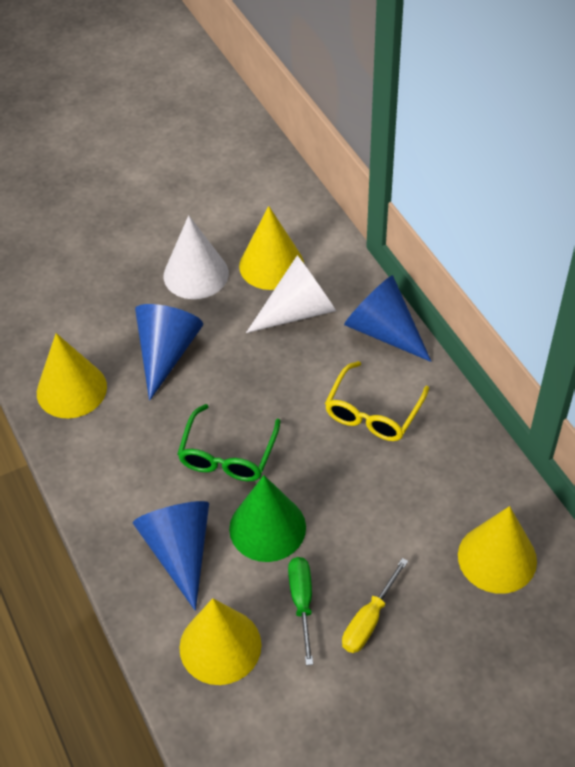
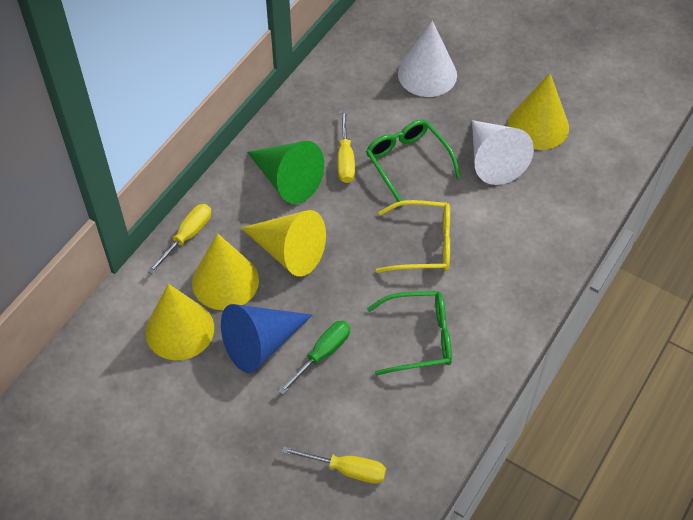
blue cone: 3 -> 1
green glasses: 1 -> 2
yellow screwdriver: 1 -> 3

